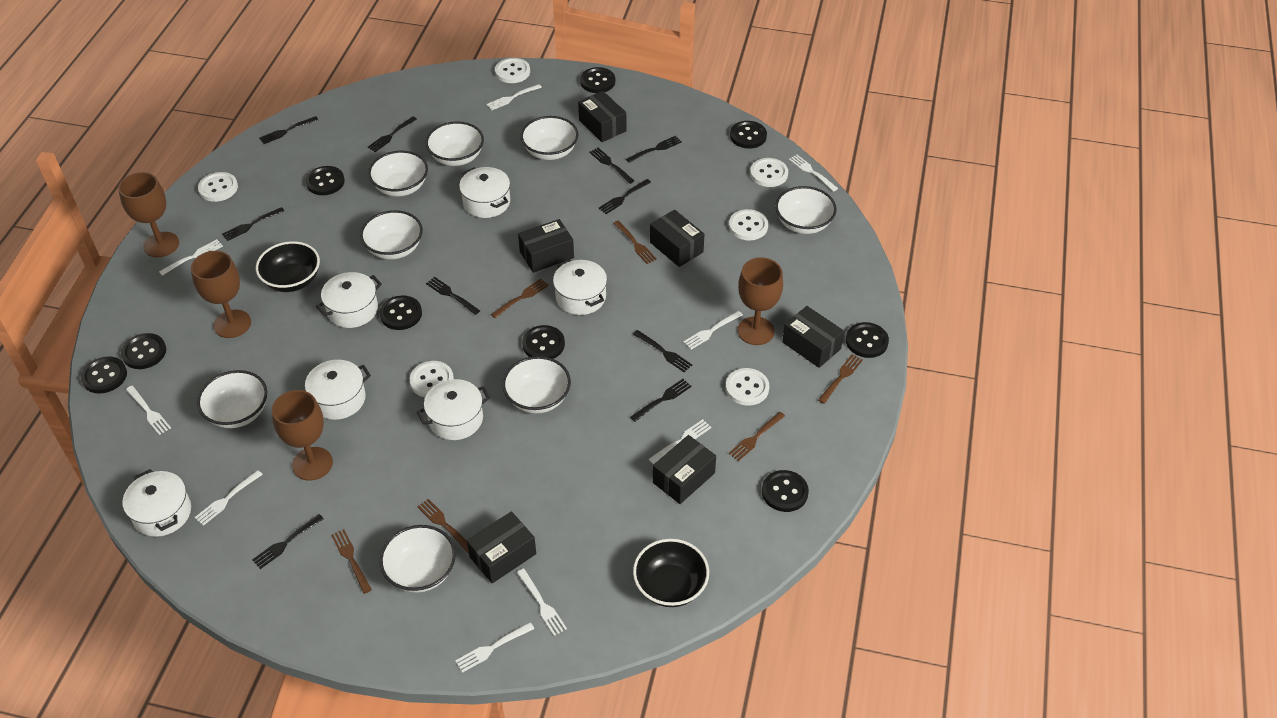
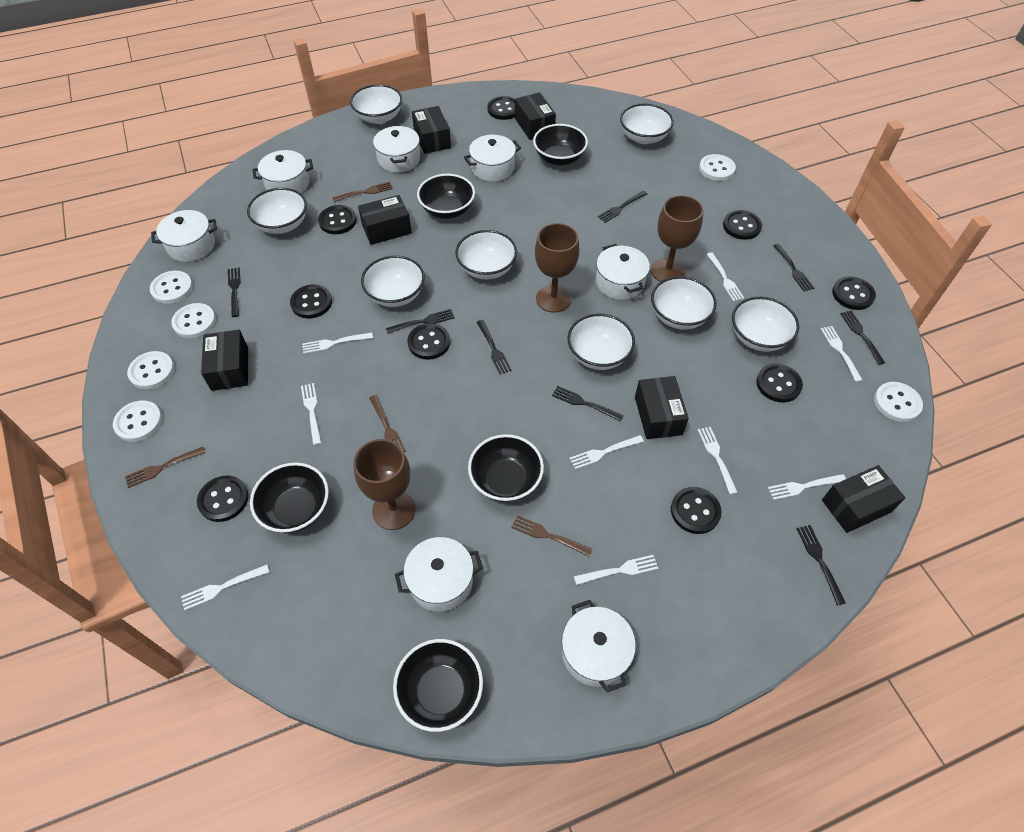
black bowl: 2 -> 5
black fork: 10 -> 8
brown fork: 6 -> 4
brown goblet: 4 -> 3
white pot: 6 -> 7

